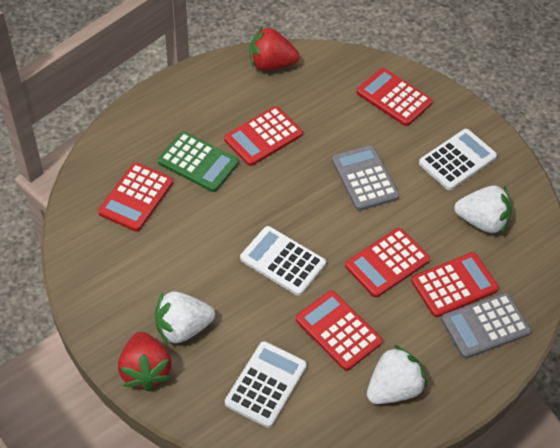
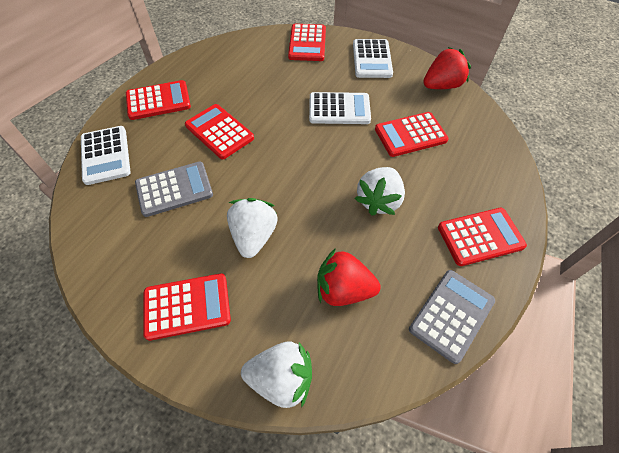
green calculator: 1 -> 0

